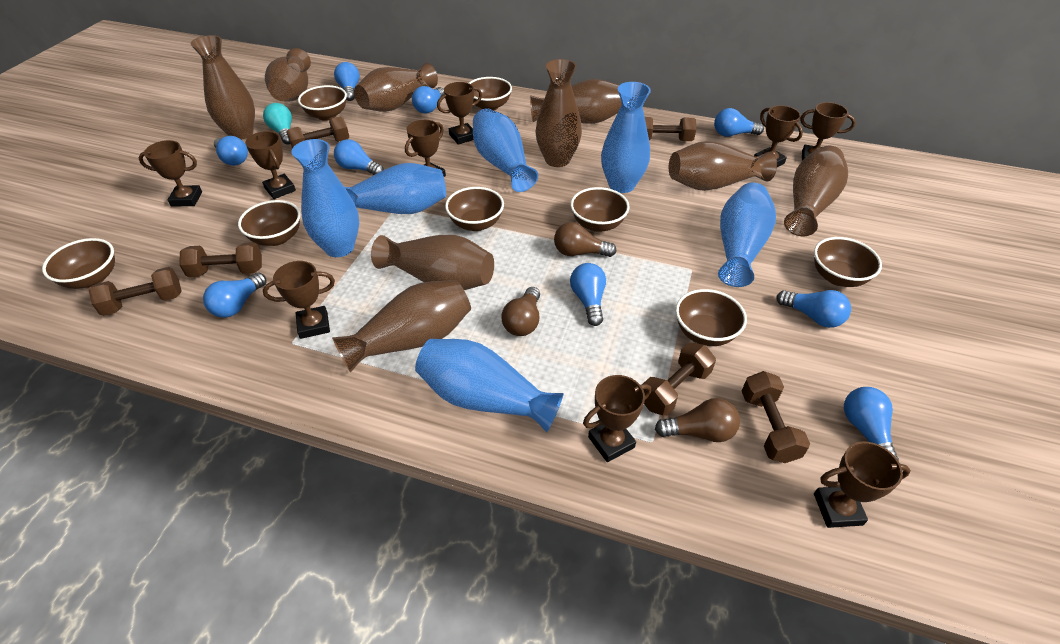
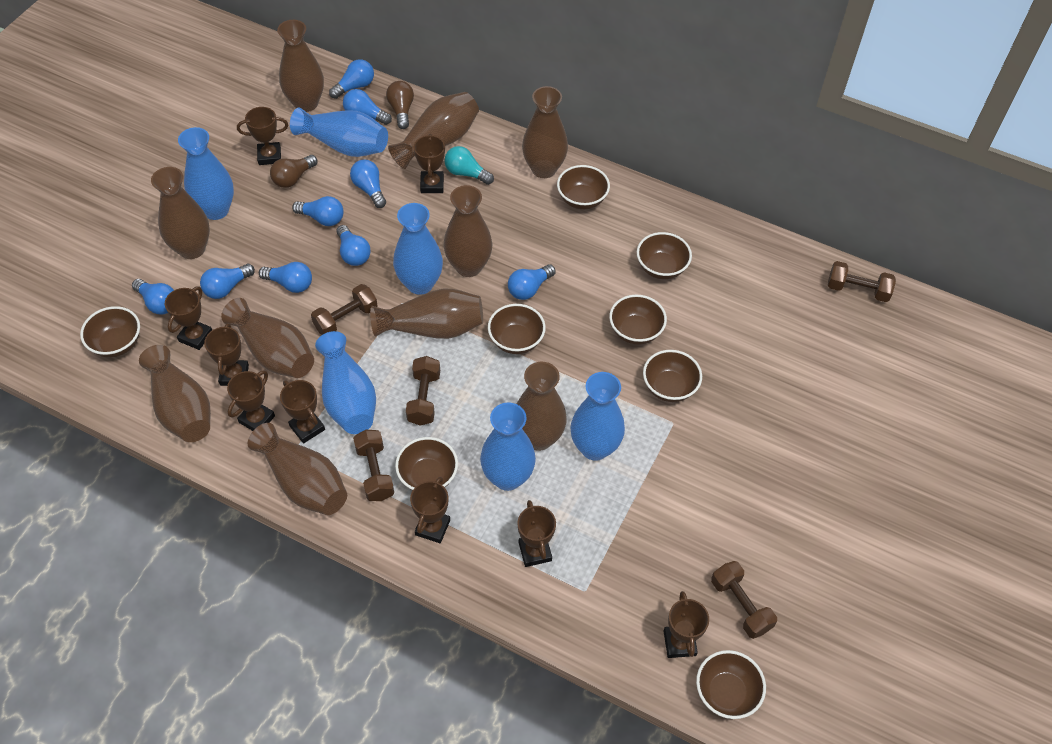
brown dumbbell: 6 -> 5
brown light bulb: 3 -> 2
brown vase: 9 -> 10

